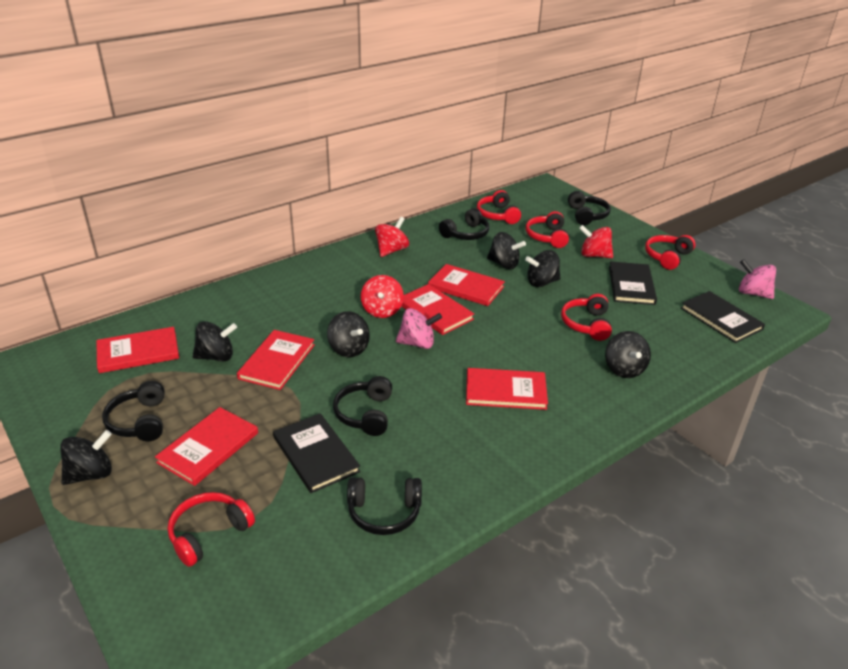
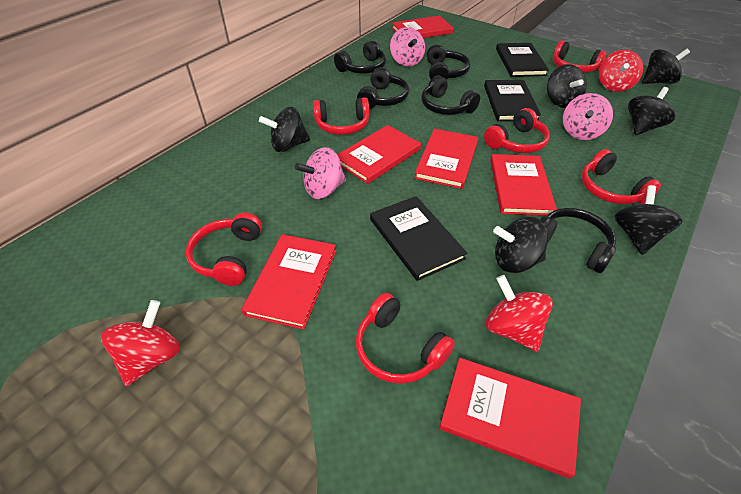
pink spinning top: 2 -> 3
red headphones: 5 -> 6

